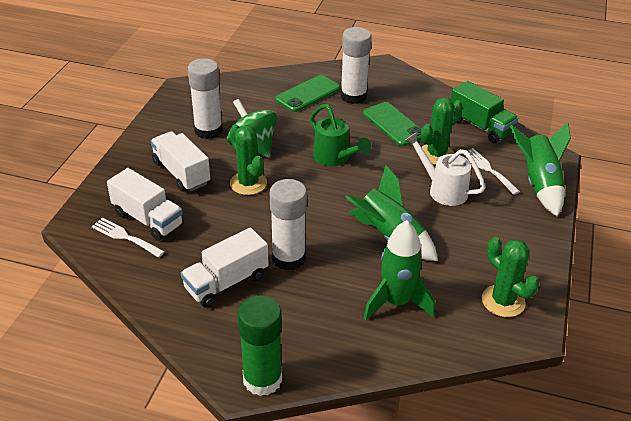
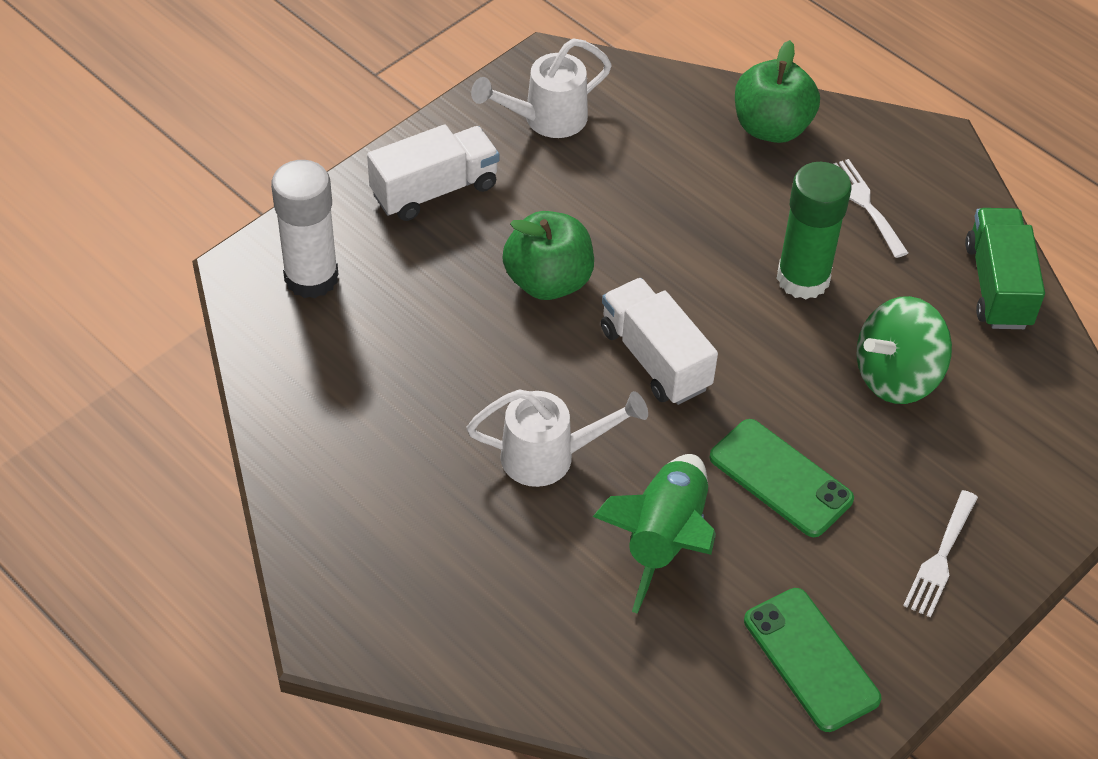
green apple: 0 -> 2
green cactus: 3 -> 0
green rocket: 3 -> 1
green watering can: 1 -> 0
white glue stick: 3 -> 1
white truck: 3 -> 2
white watering can: 1 -> 2

